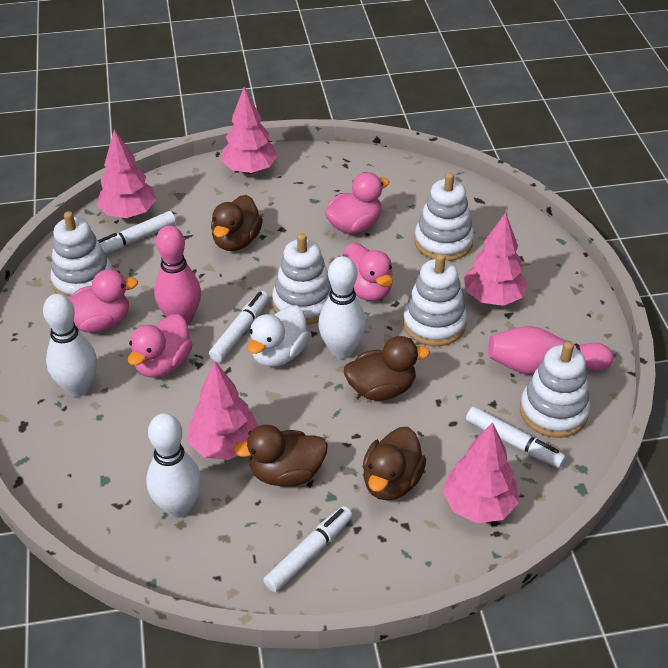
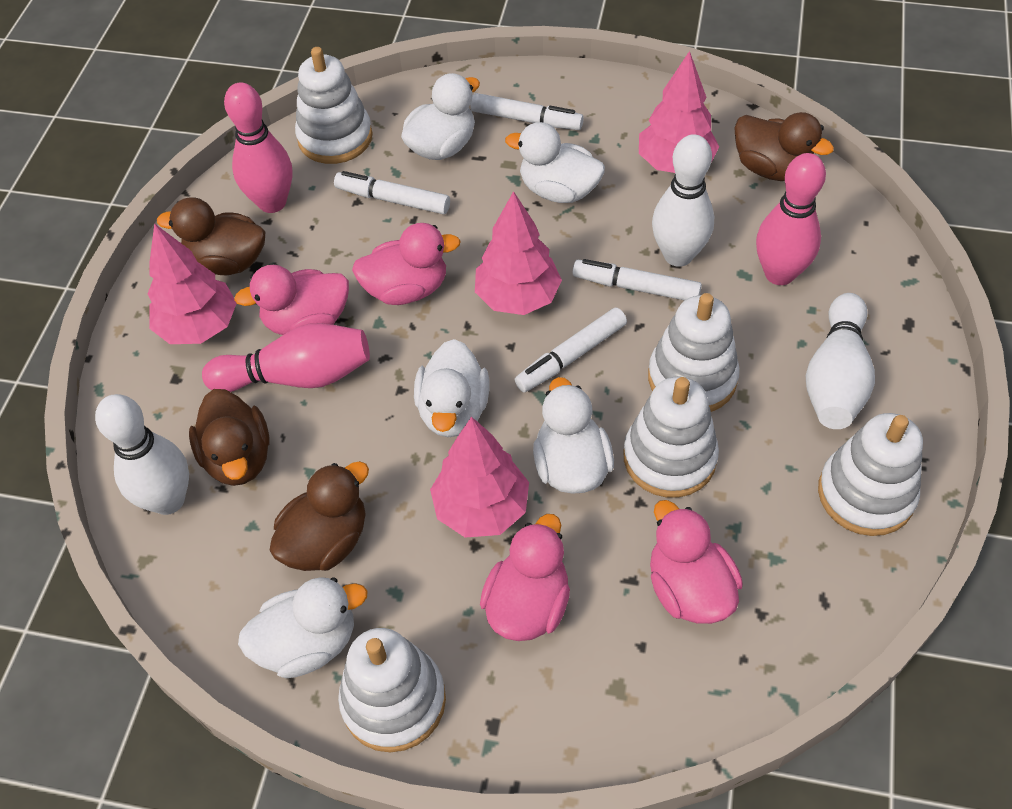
pink bowling pin: 2 -> 3
pink tree: 5 -> 4
white duck: 1 -> 5

